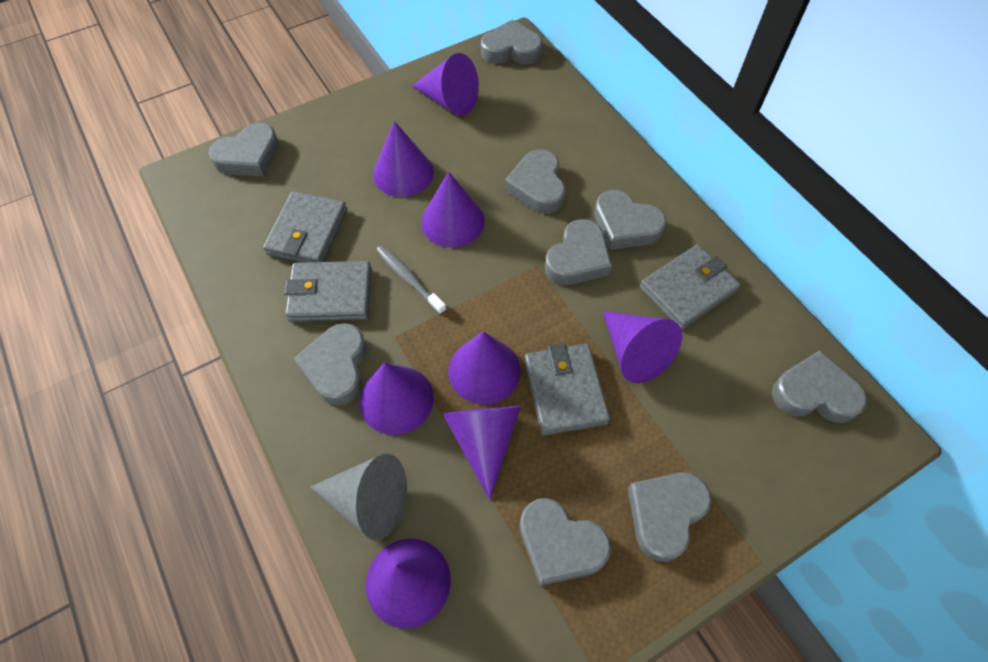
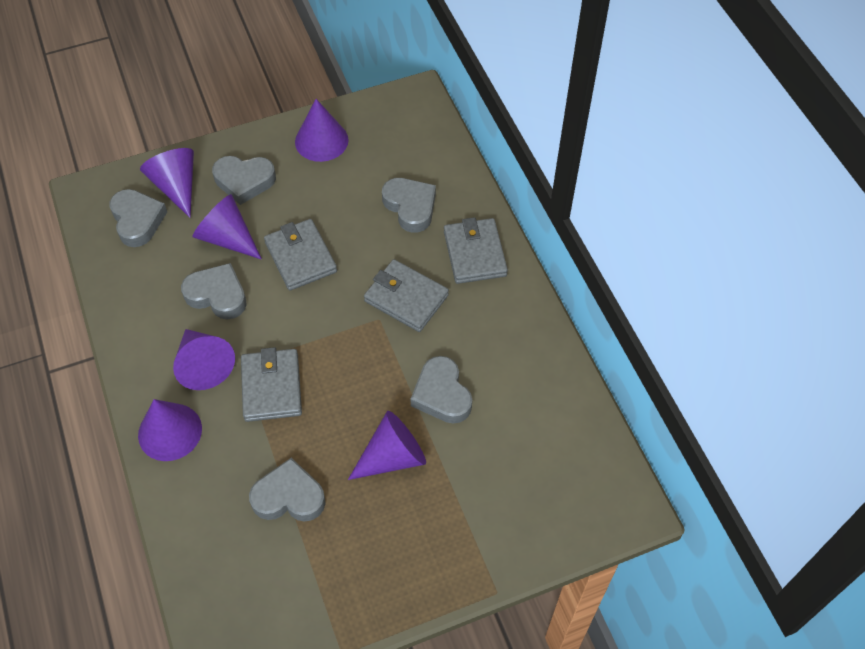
grey cone: 1 -> 0
grey heart: 9 -> 6
grey toothbrush: 1 -> 0
purple cone: 8 -> 6

